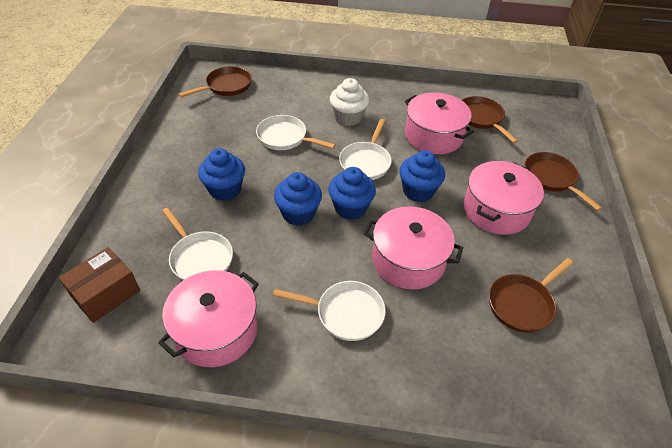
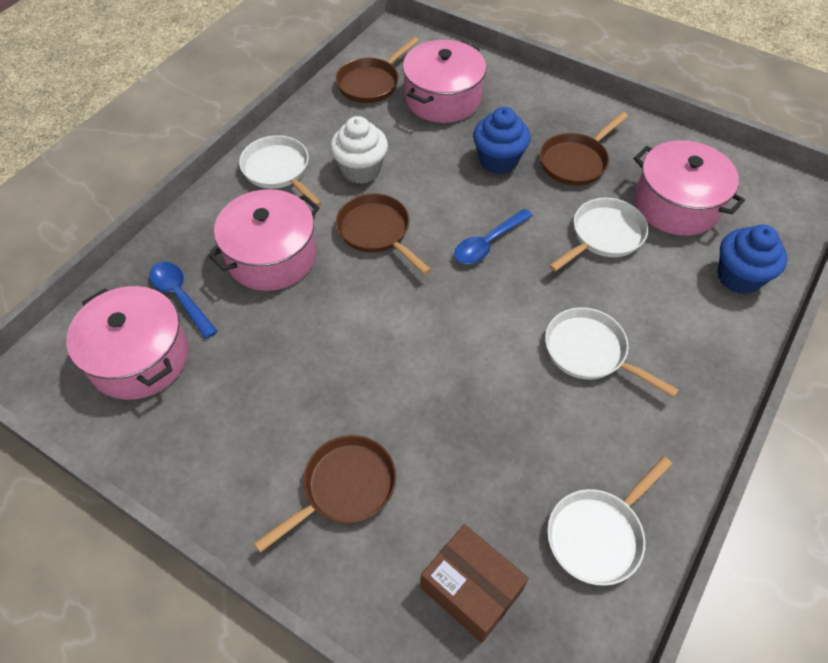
blue cupcake: 4 -> 2
blue spoon: 0 -> 2

